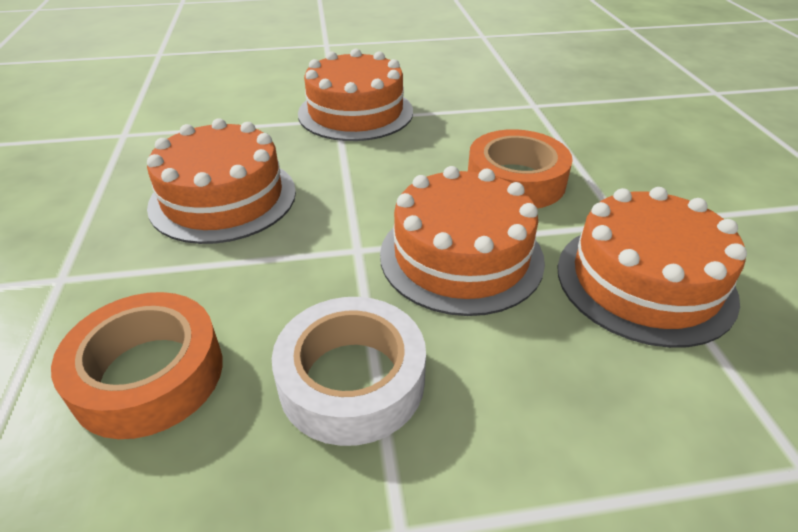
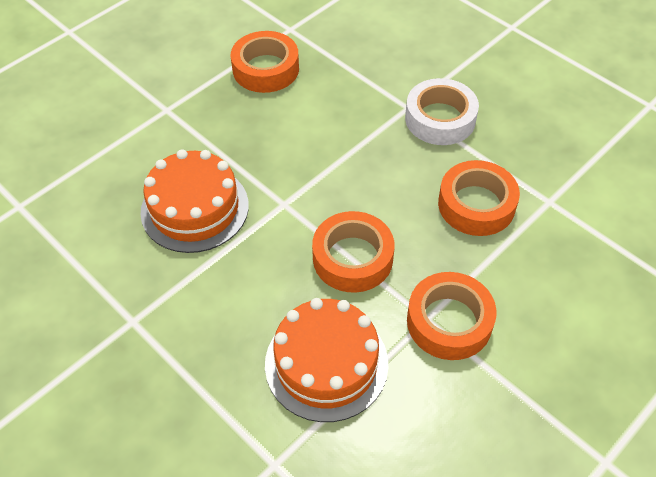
orange cake: 4 -> 2
orange tape: 2 -> 4

